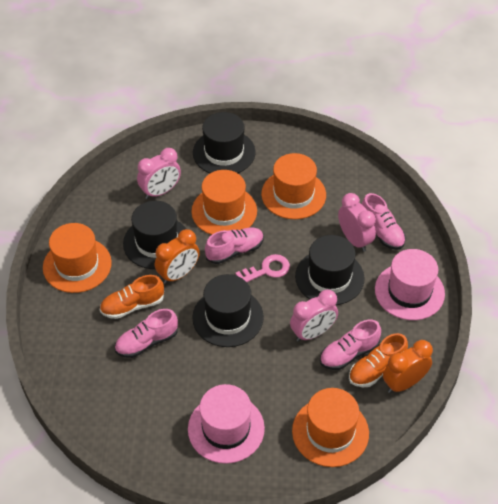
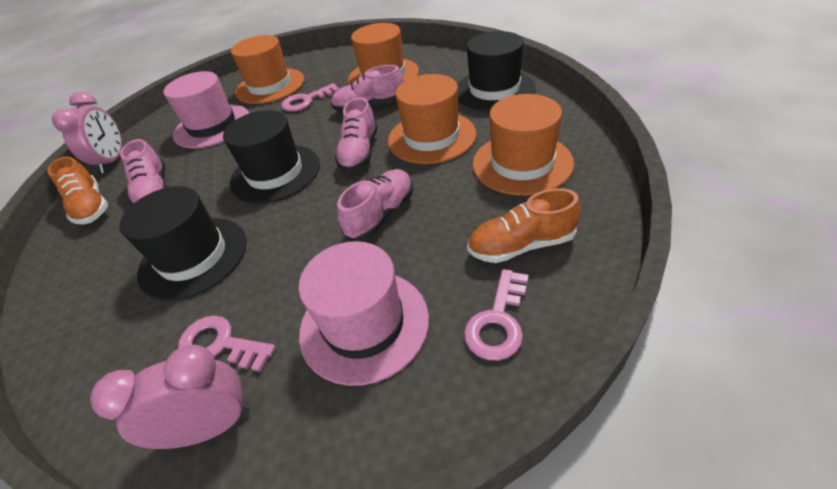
black hat: 4 -> 3
orange clock: 2 -> 0
pink clock: 3 -> 2
pink key: 1 -> 3

